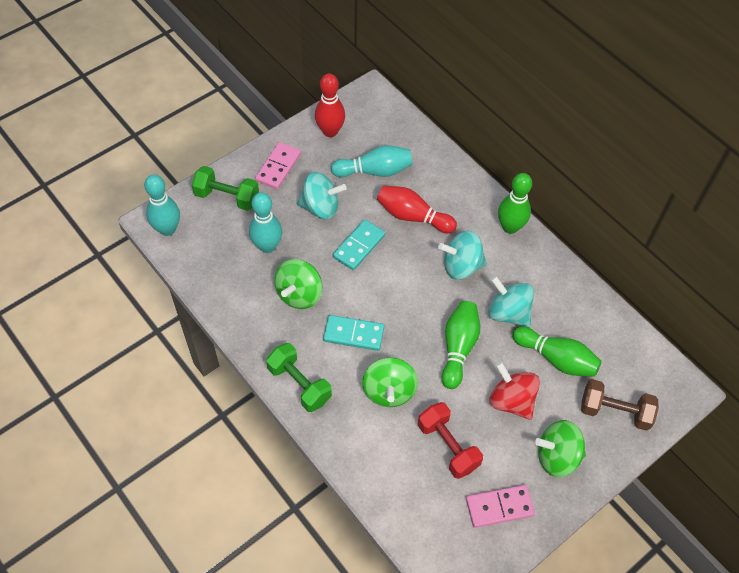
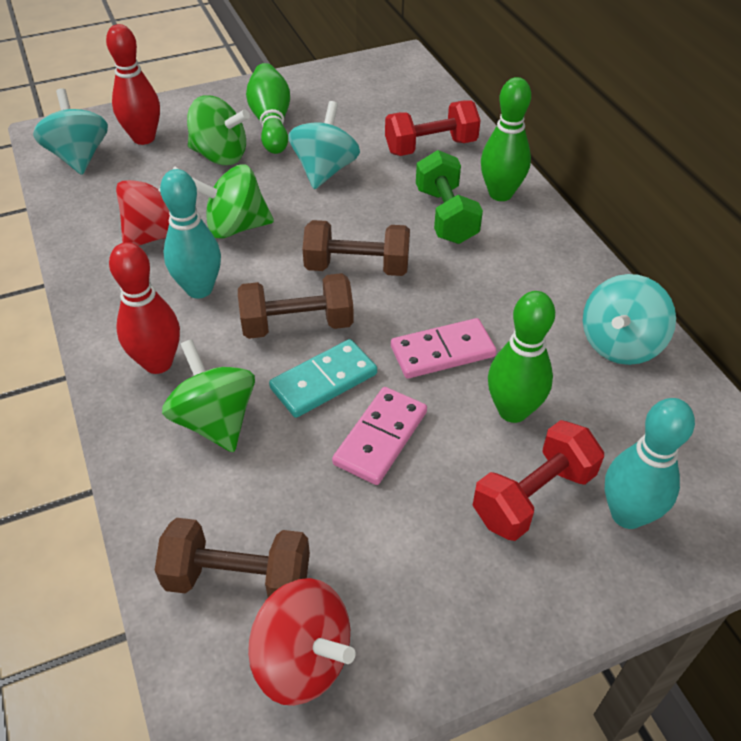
brown dumbbell: 1 -> 3
green dumbbell: 2 -> 1
red dumbbell: 1 -> 2
red spinning top: 1 -> 2
turquoise bowling pin: 3 -> 2
turquoise domino: 2 -> 1

